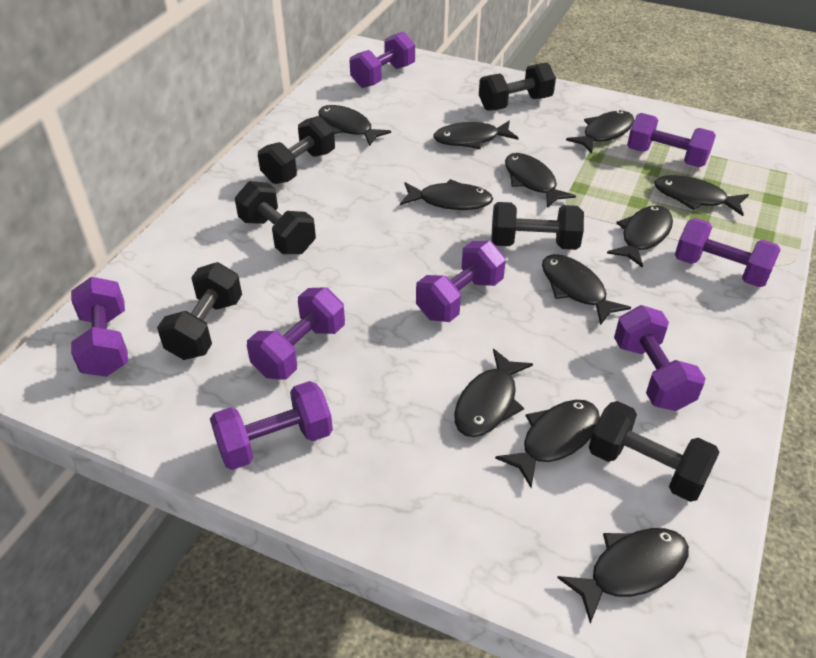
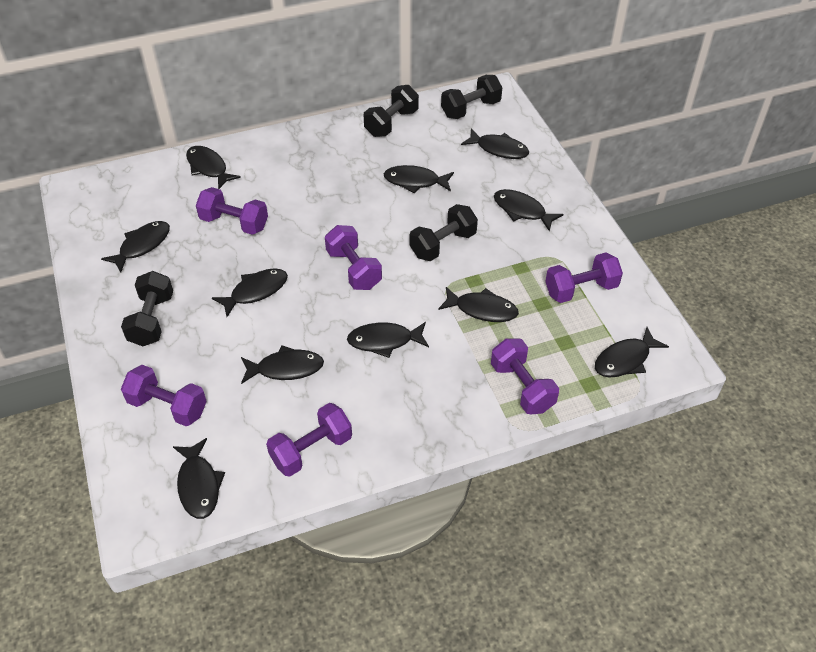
black dumbbell: 6 -> 4
purple dumbbell: 8 -> 6

